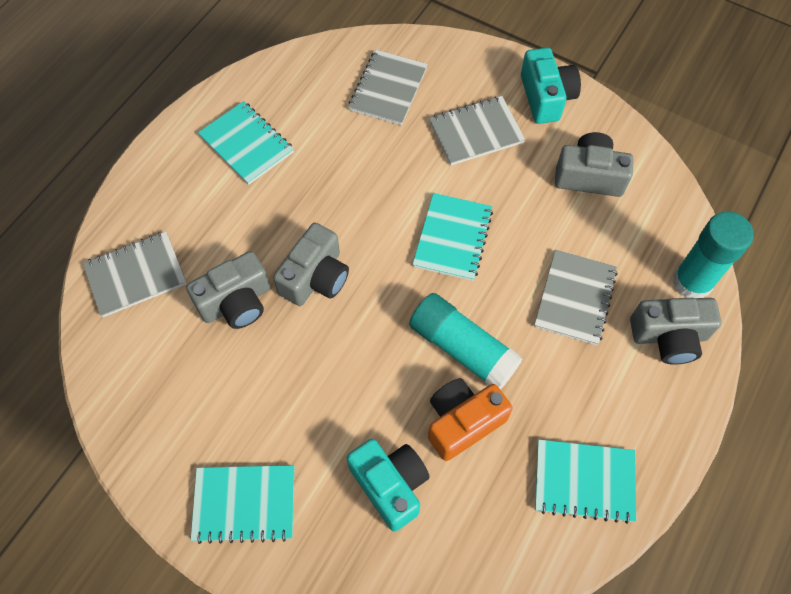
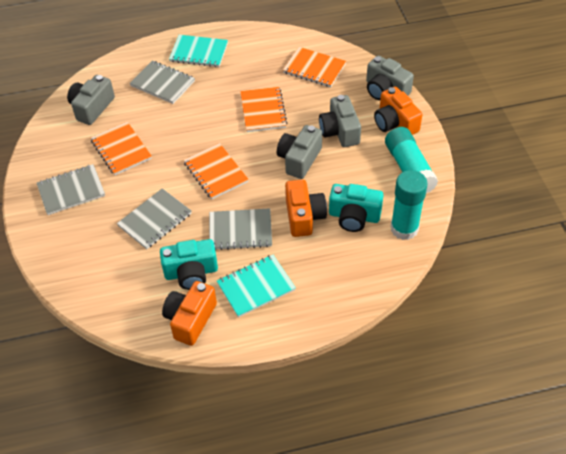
orange camera: 1 -> 3
orange notebook: 0 -> 4
turquoise notebook: 4 -> 2

